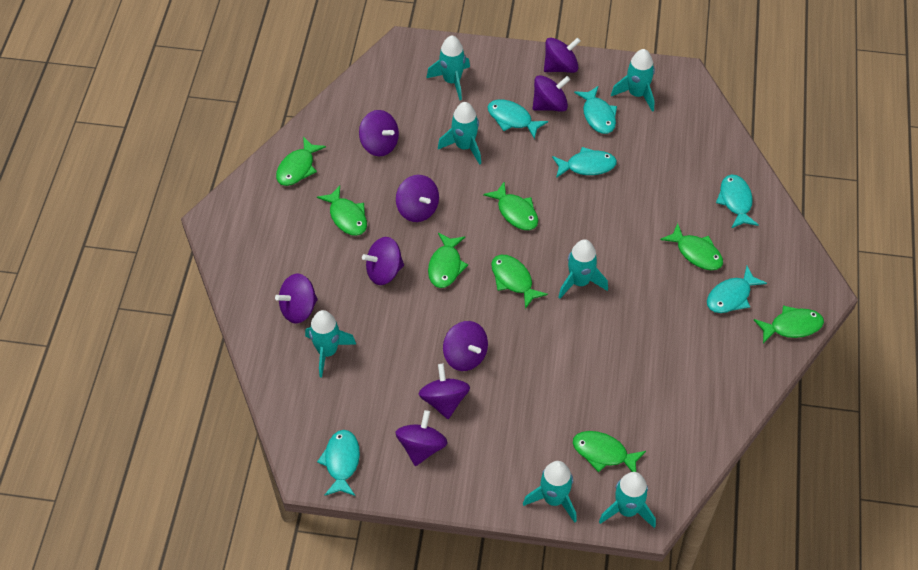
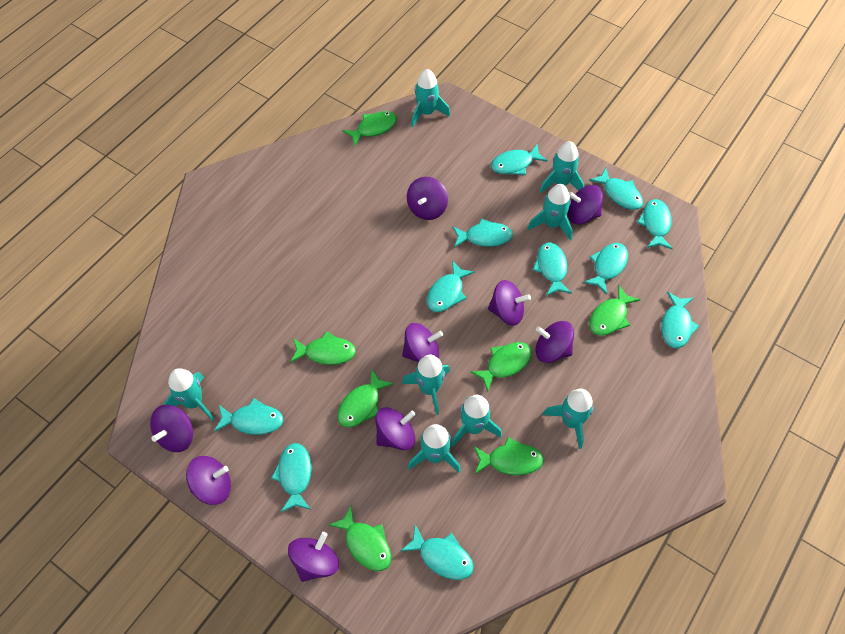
green fish: 8 -> 7
turquoise fish: 6 -> 11
turquoise rocket: 7 -> 8

